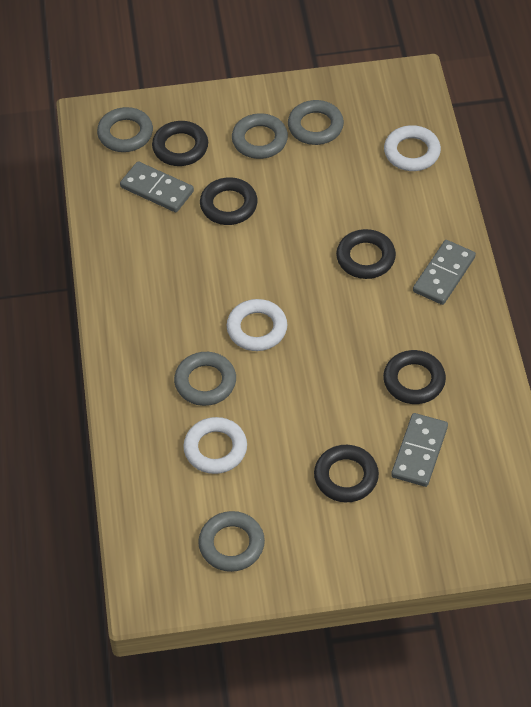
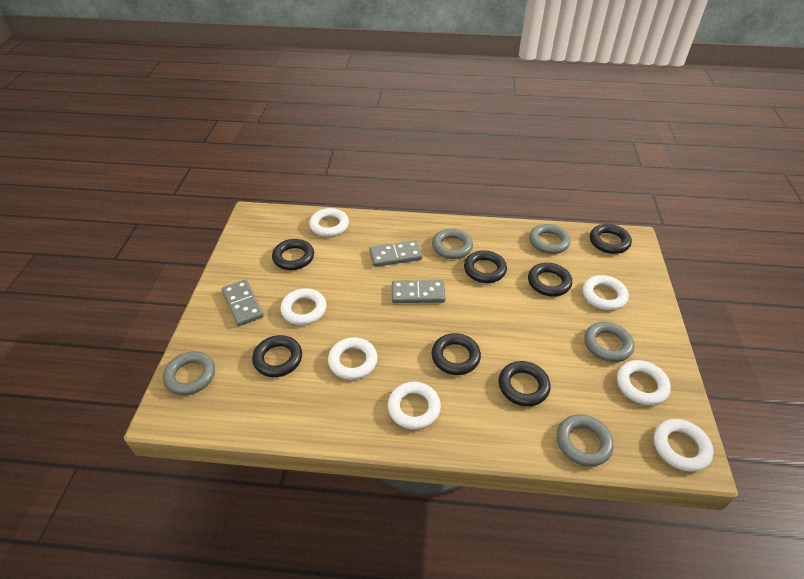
black ring: 5 -> 7
white ring: 3 -> 7

